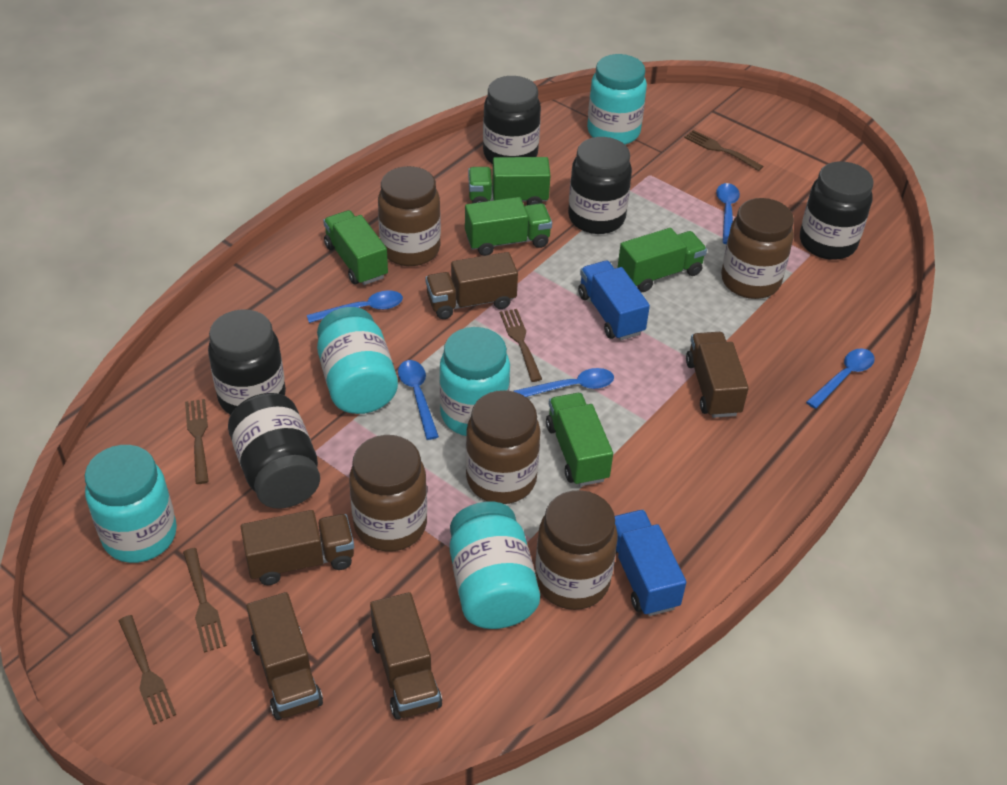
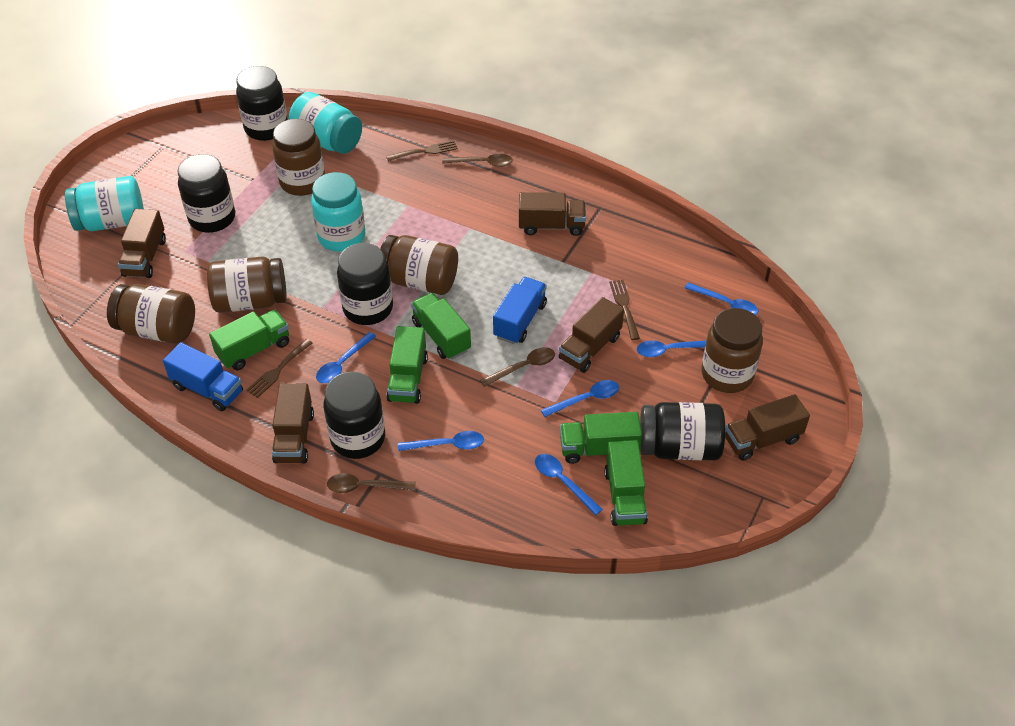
blue spoon: 5 -> 6
brown fork: 5 -> 3
brown spoon: 0 -> 3
turquoise jar: 5 -> 3

